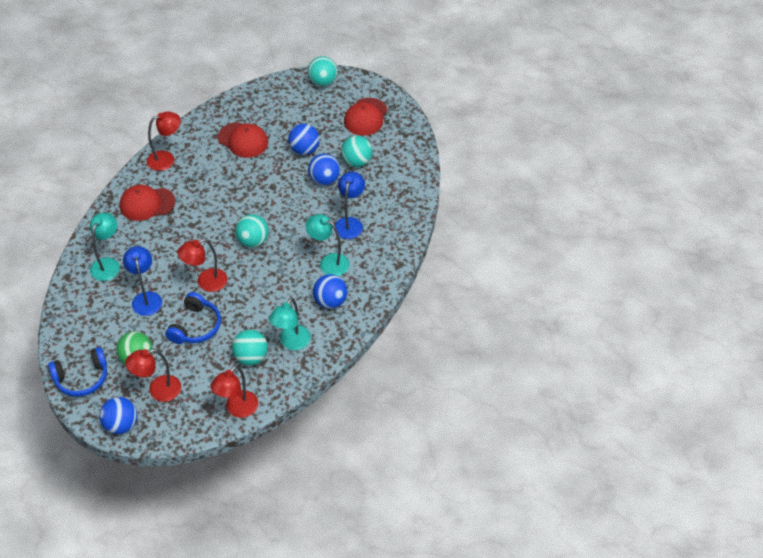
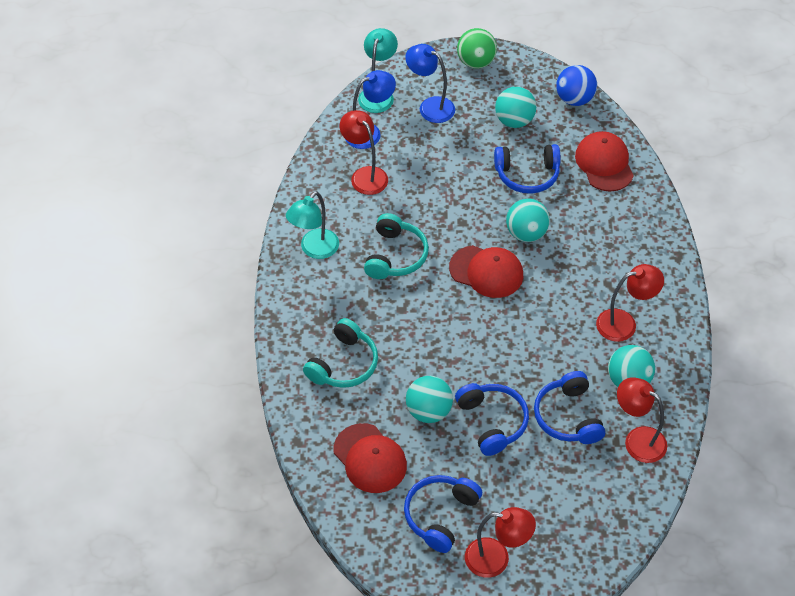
blue ball: 4 -> 1
blue headphones: 2 -> 4
turquoise headphones: 0 -> 2
turquoise lamp: 3 -> 2

